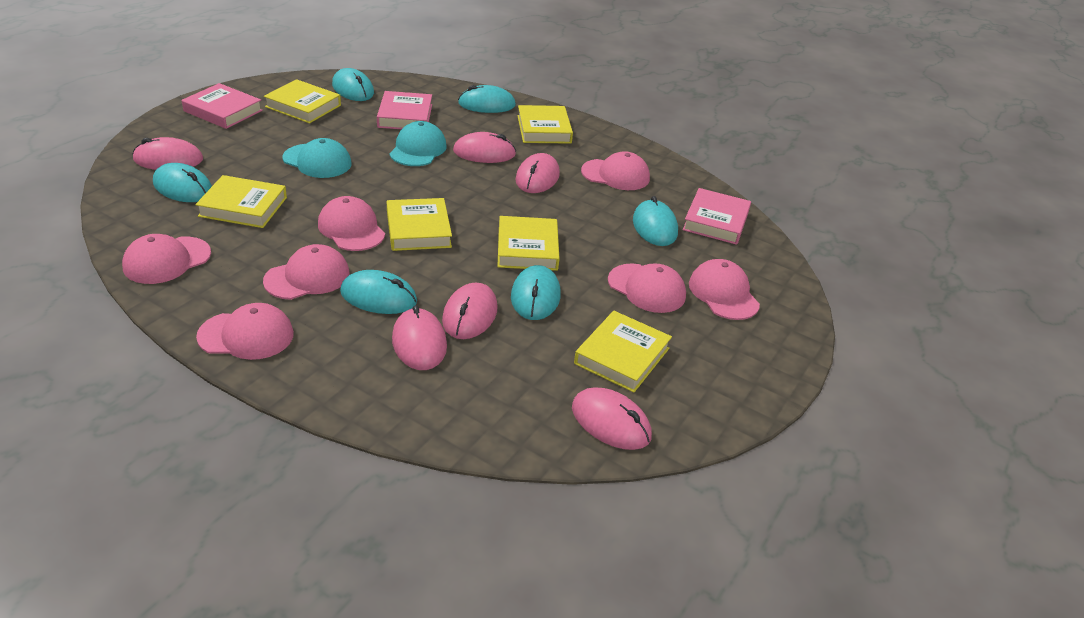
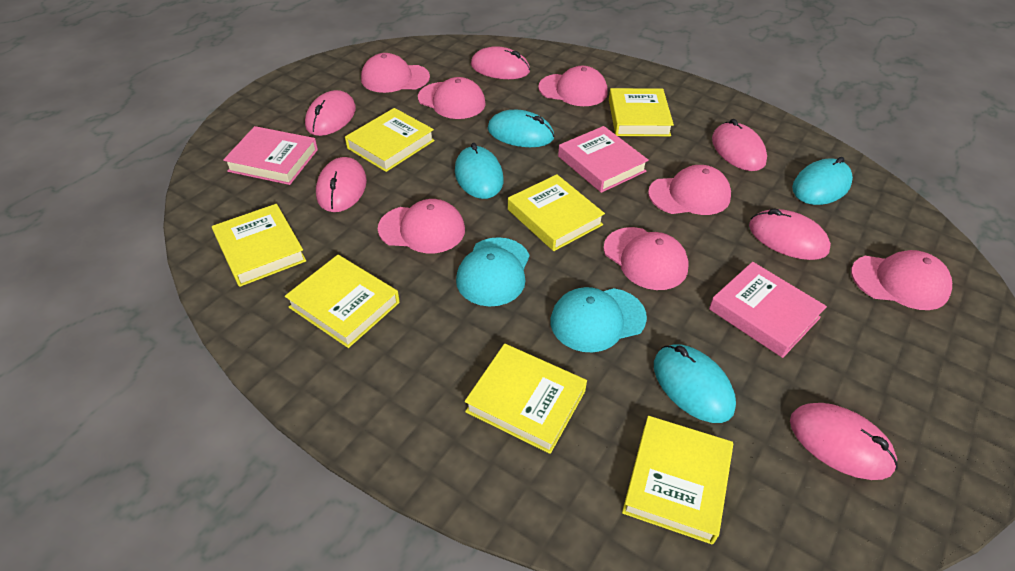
turquoise mouse: 6 -> 4
yellow book: 6 -> 7

